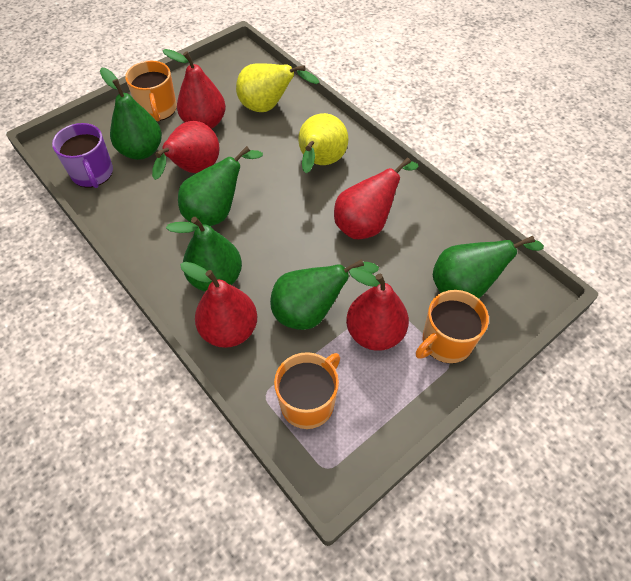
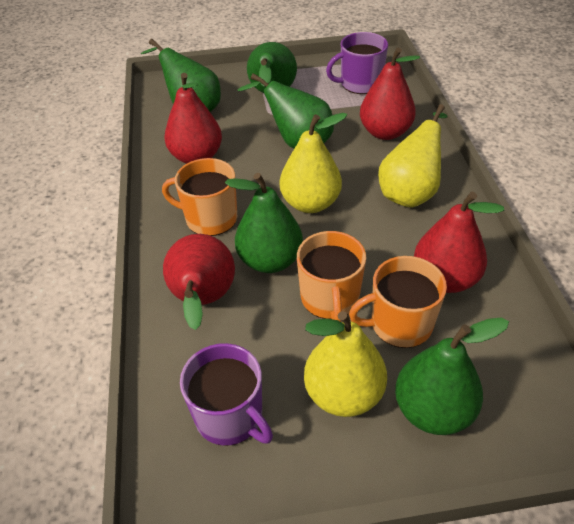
purple mug: 1 -> 2
red pear: 5 -> 4
yellow pear: 2 -> 3

